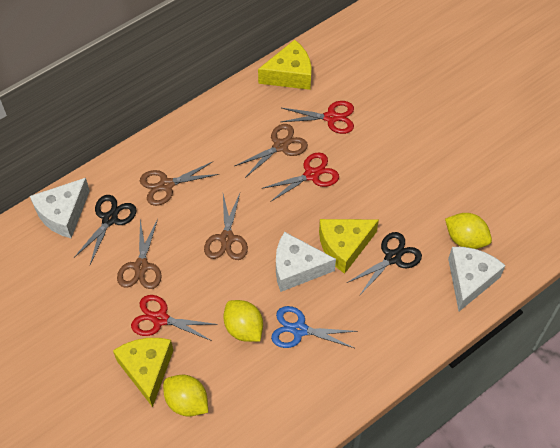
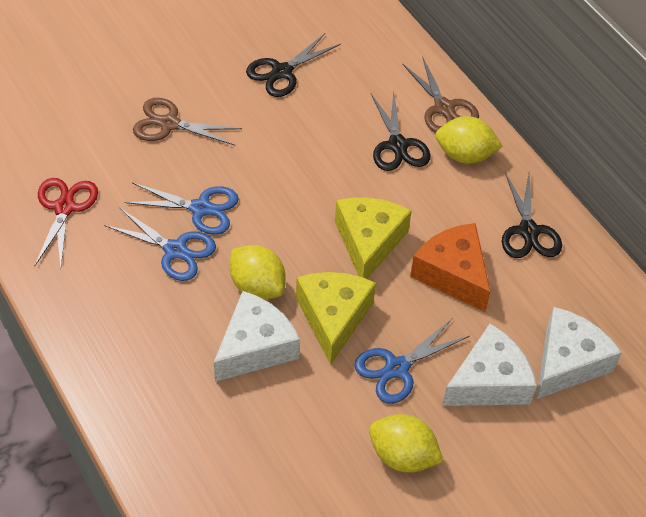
black scissors: 2 -> 3
blue scissors: 1 -> 3
brown scissors: 4 -> 2
orange cheese: 0 -> 1
red scissors: 3 -> 1
yellow cheese: 3 -> 2

